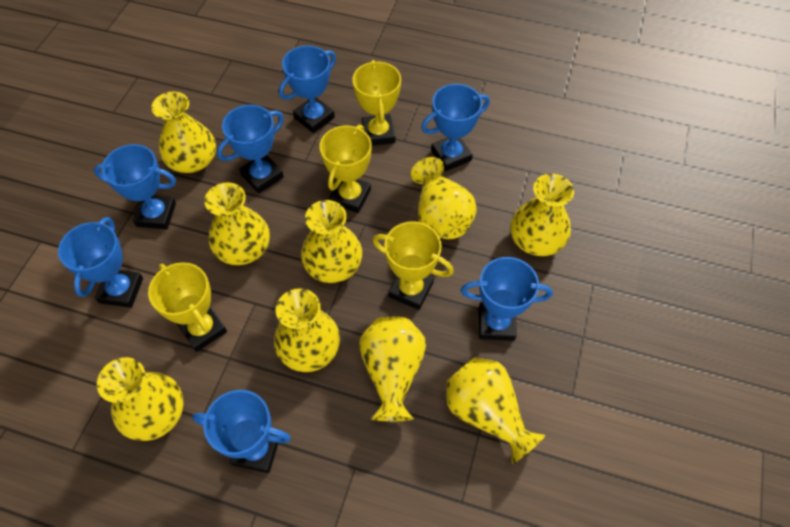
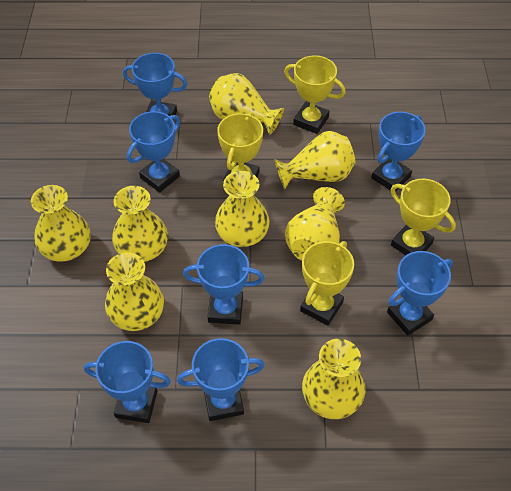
yellow vase: 9 -> 8

